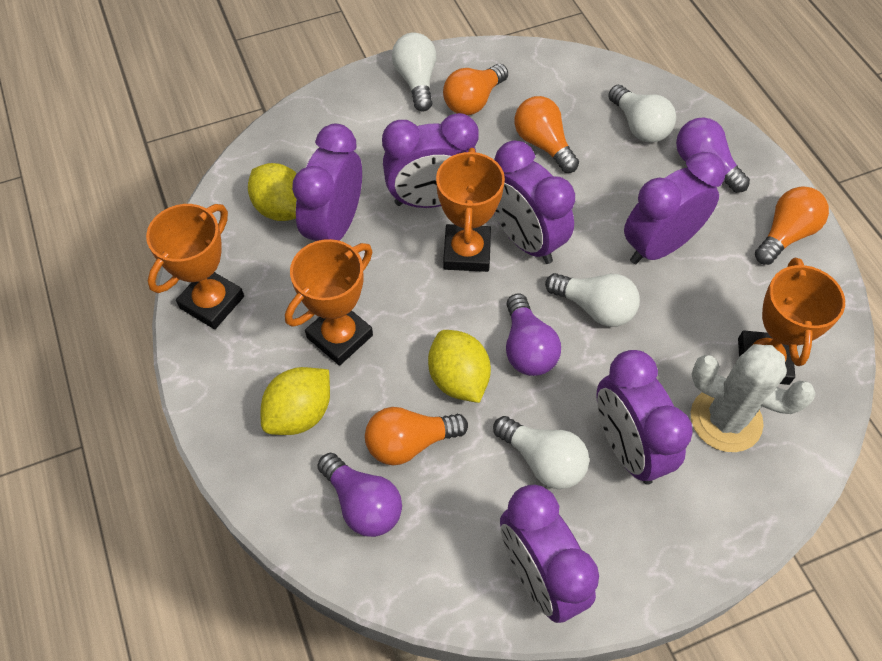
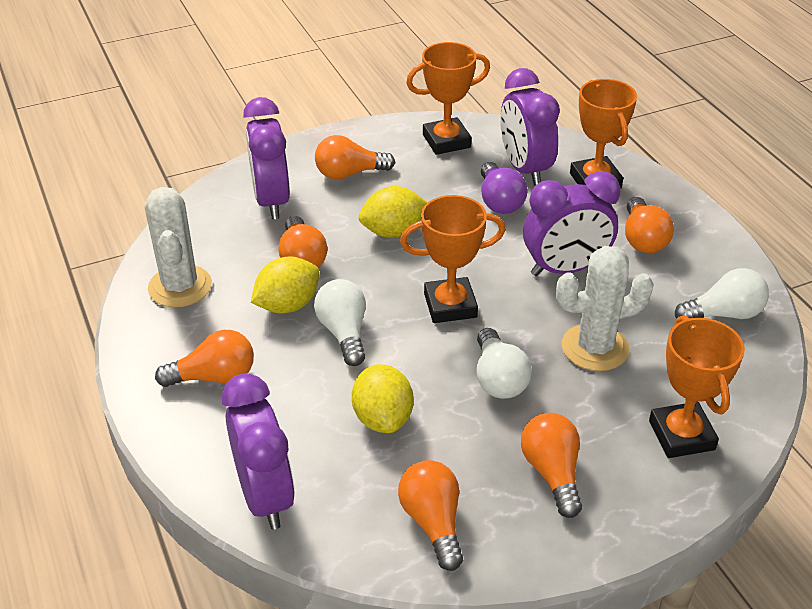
orange light bulb: 4 -> 6
purple clock: 6 -> 4
purple light bulb: 3 -> 1
white cactus: 1 -> 2
white light bulb: 4 -> 3

